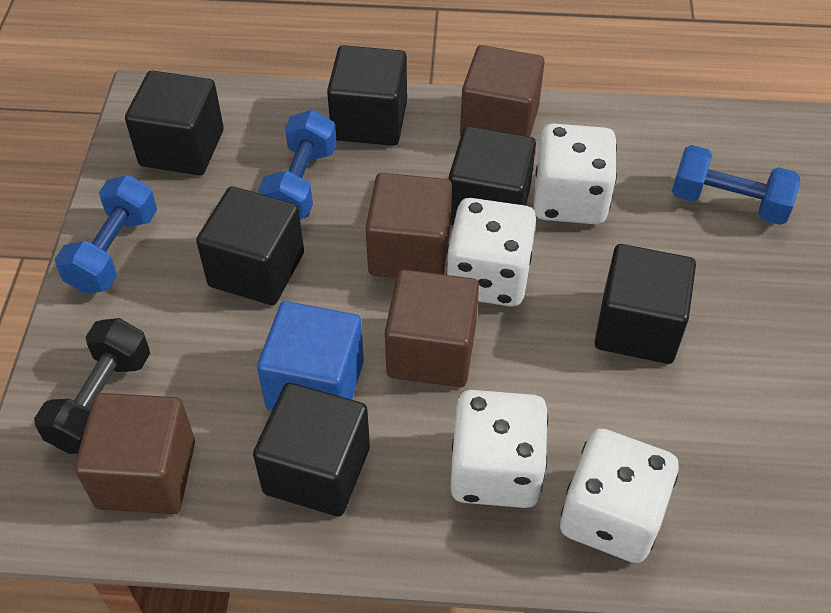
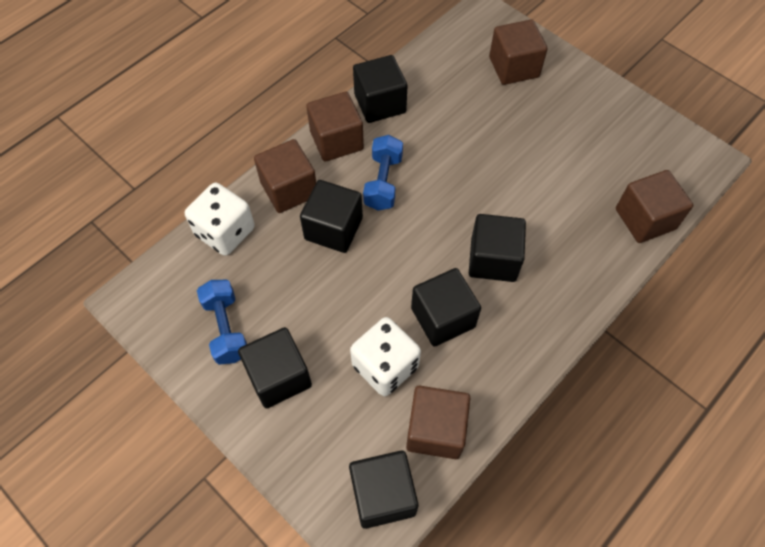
black dumbbell: 1 -> 0
blue cube: 1 -> 0
blue dumbbell: 3 -> 2
brown cube: 4 -> 5
white dice: 4 -> 2

